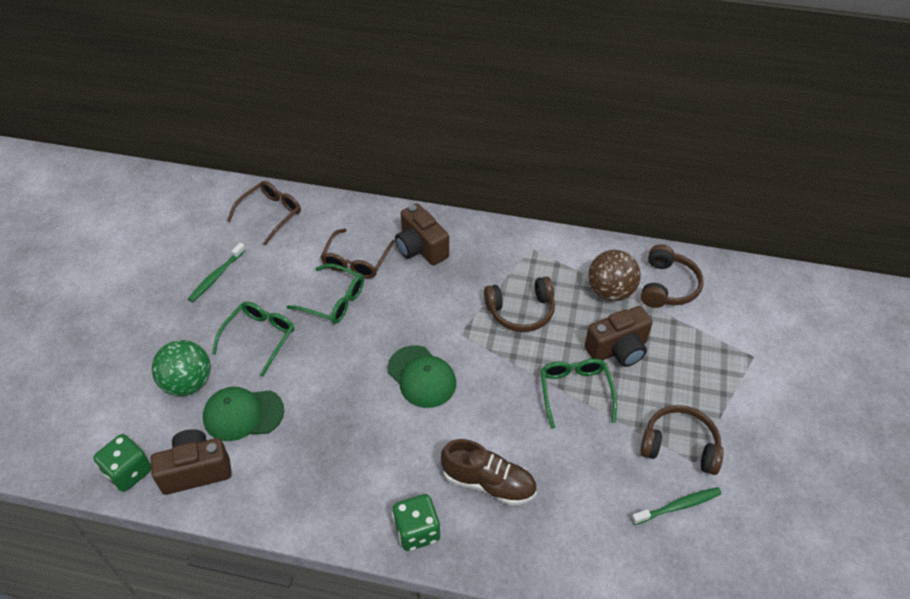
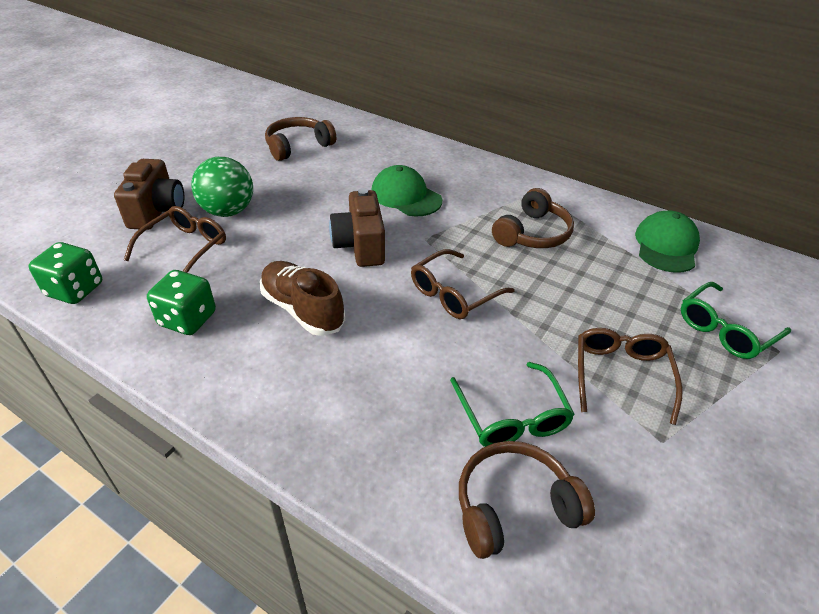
brown ball: 1 -> 0
brown camera: 3 -> 2
brown glasses: 2 -> 3
green glasses: 3 -> 2
green toothbrush: 2 -> 0

